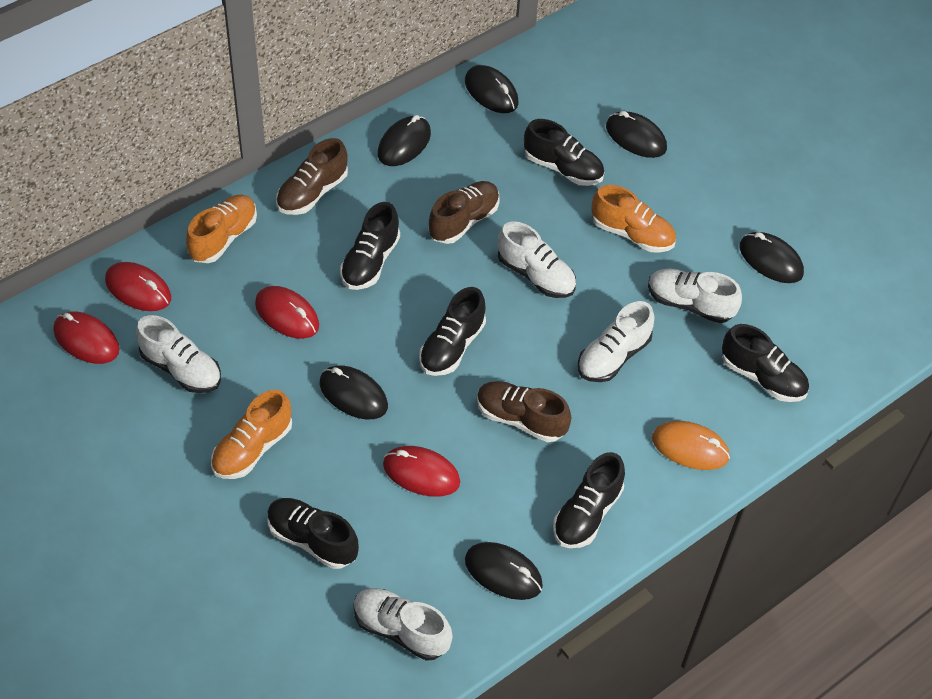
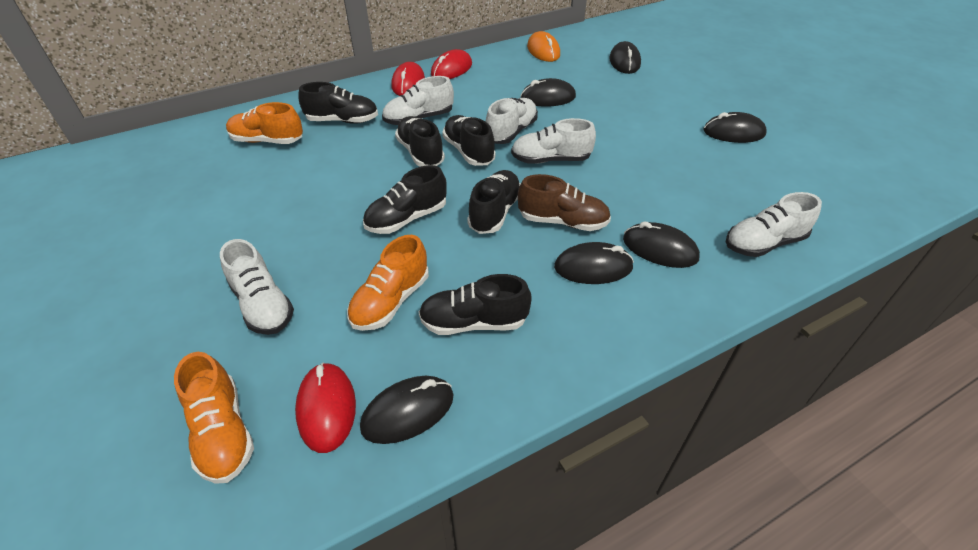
brown shoe: 3 -> 1
red mouse: 4 -> 3

